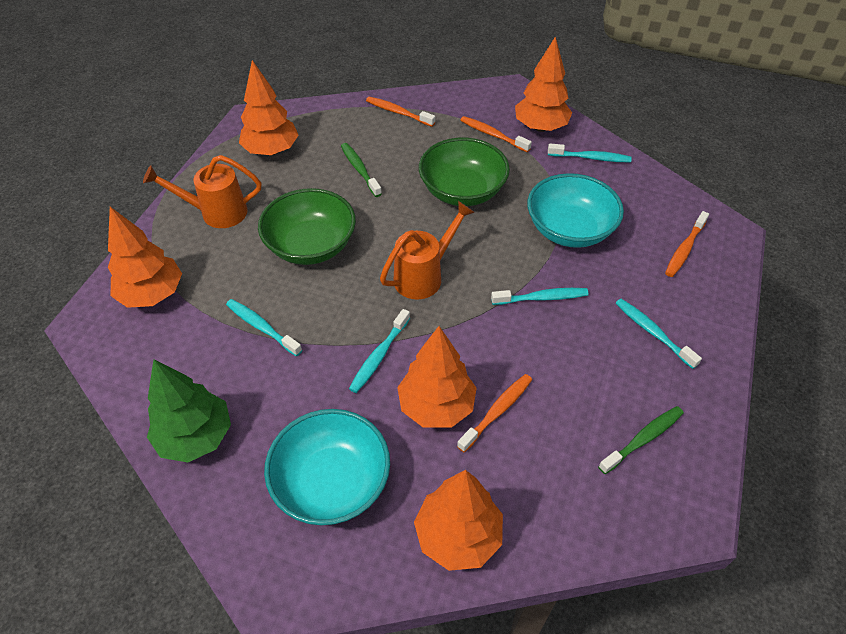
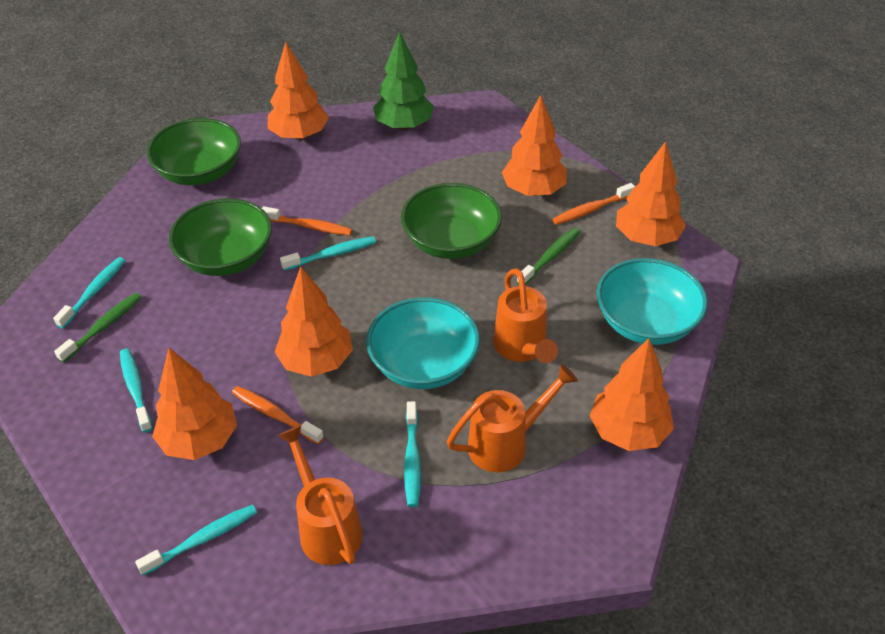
green bowl: 2 -> 3
orange toothbrush: 4 -> 3
orange tree: 5 -> 6
orange watering can: 2 -> 3

